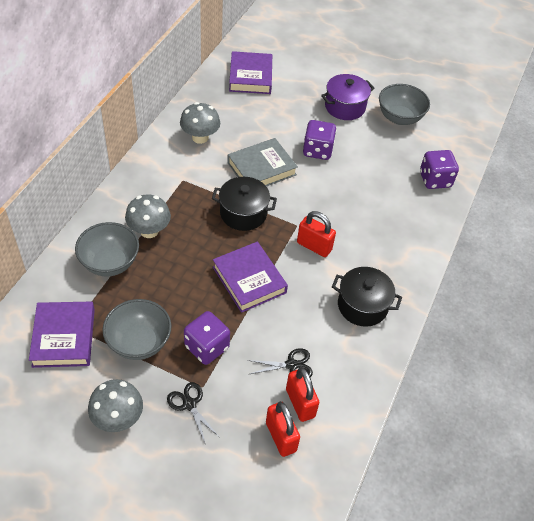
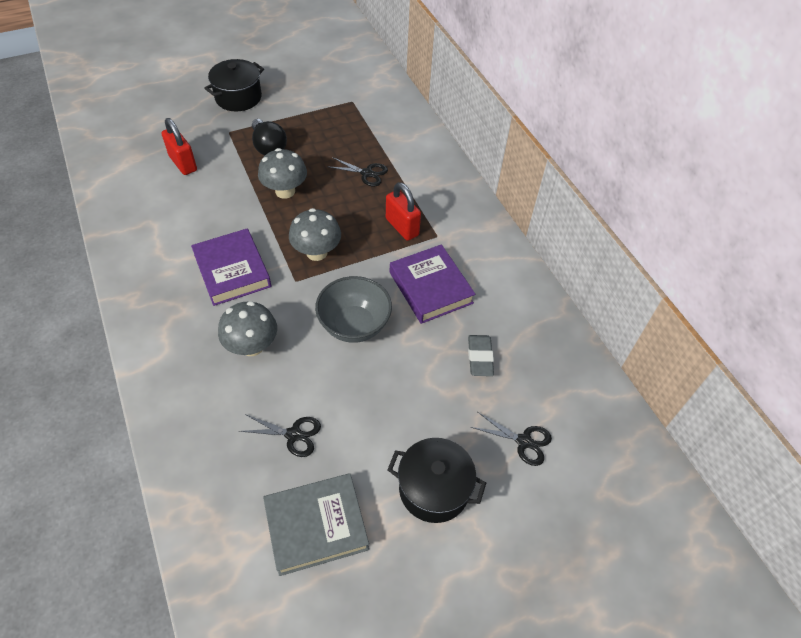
black light bulb: 0 -> 1
black scissors: 2 -> 3
grey bowl: 3 -> 1
grey eraser: 0 -> 1
purple book: 3 -> 2
purple dice: 3 -> 0
purple pot: 1 -> 0
red padlock: 3 -> 2

